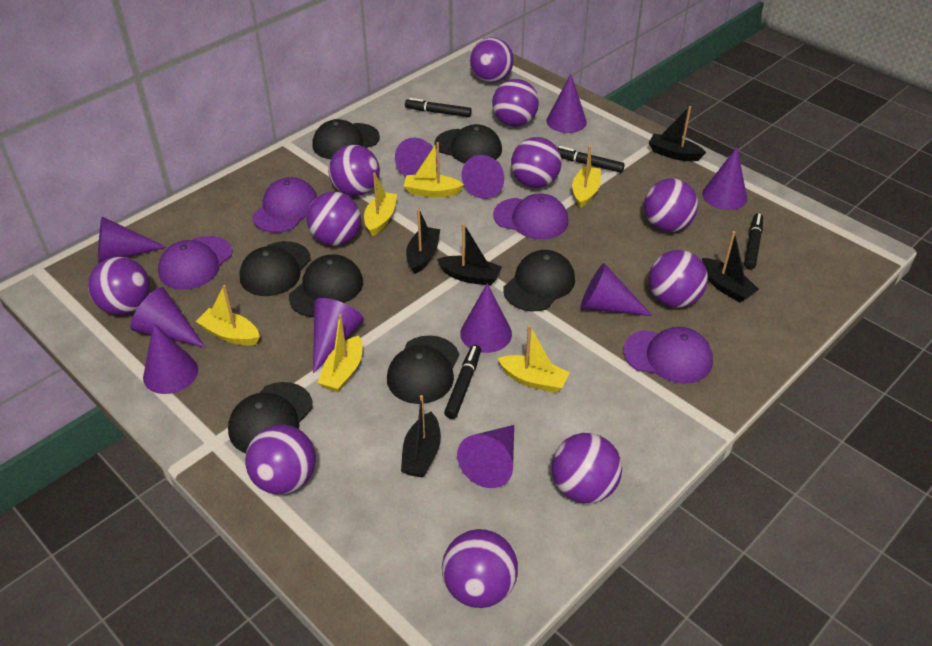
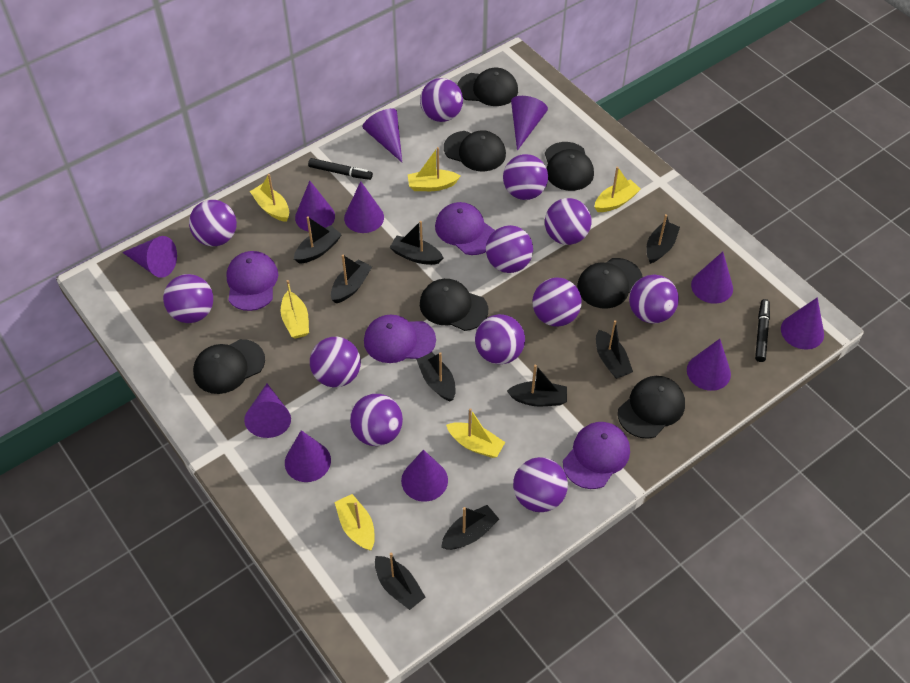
black boat: 5 -> 9
black marker: 4 -> 2
purple ball: 11 -> 12

